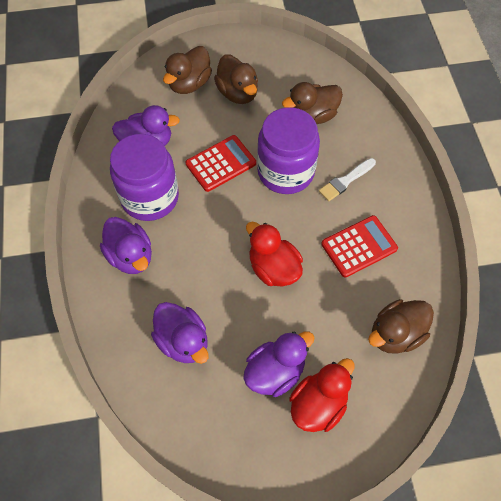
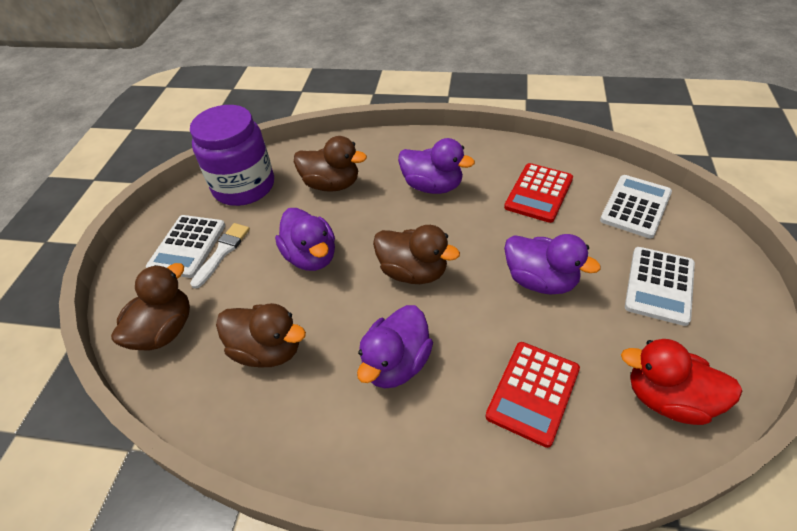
purple jar: 2 -> 1
red duck: 2 -> 1
white calculator: 0 -> 3

